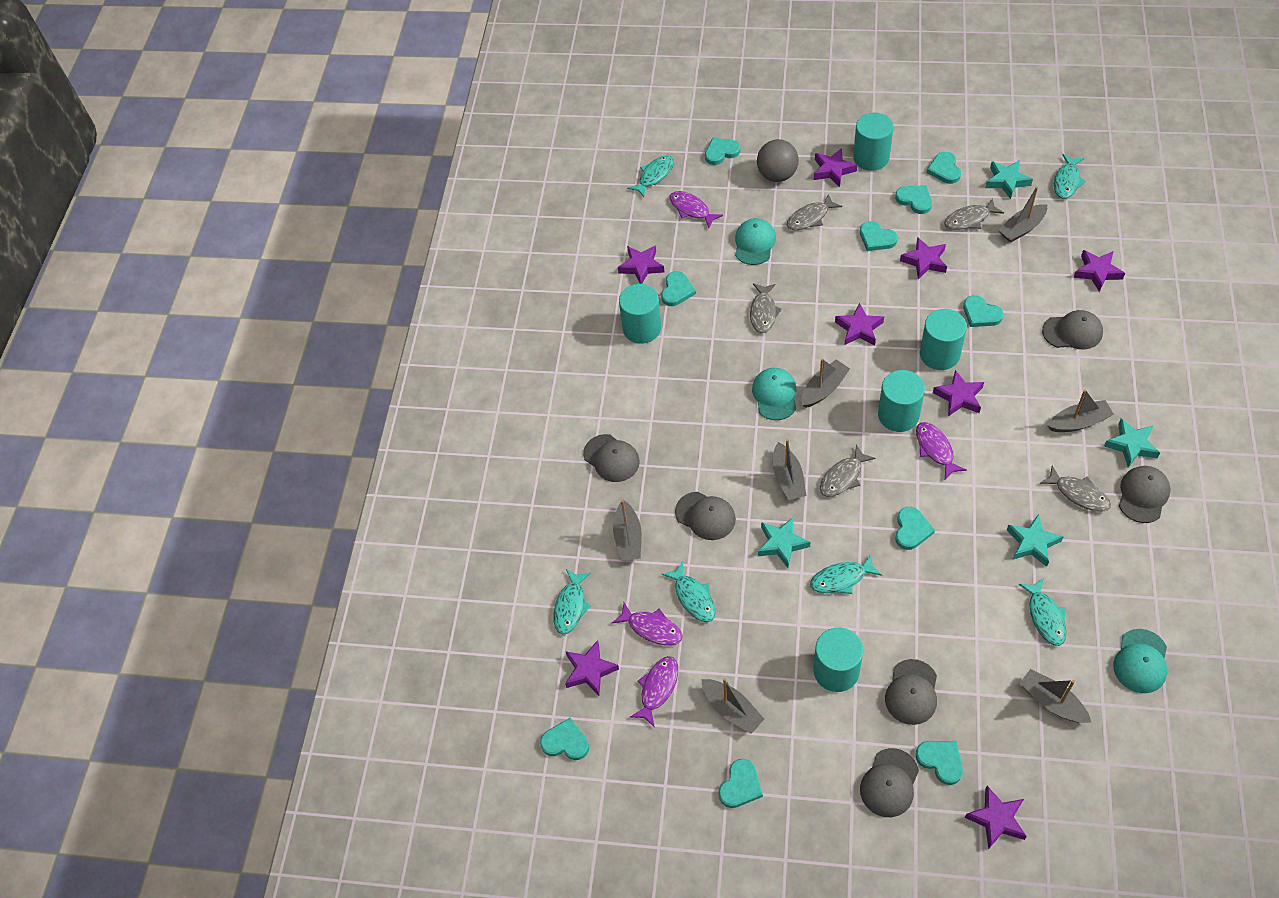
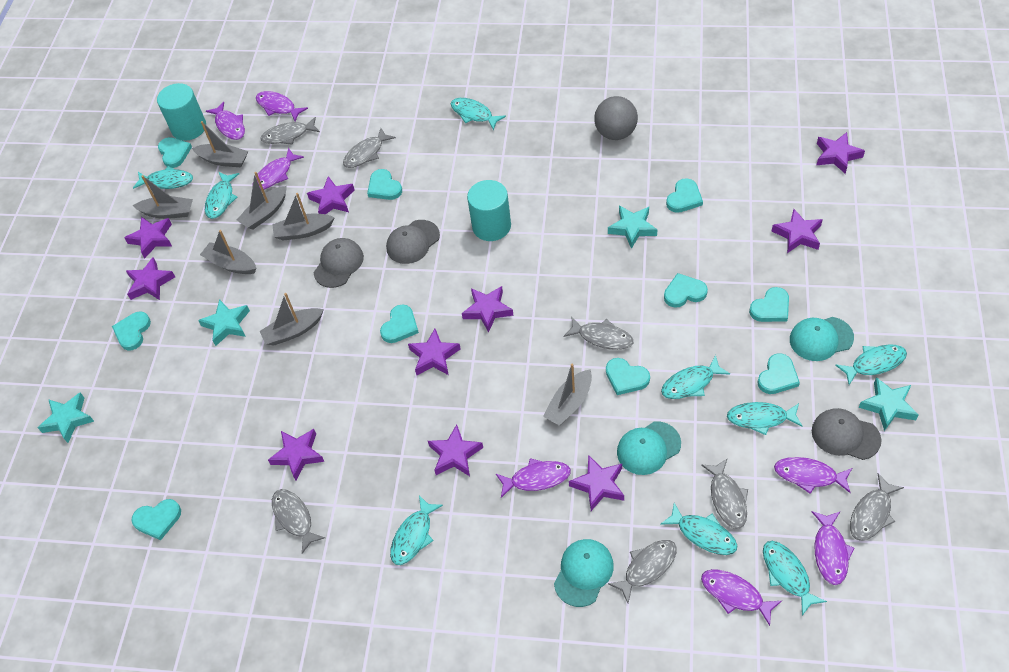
grey cap: 6 -> 3
grey fish: 5 -> 7
purple fish: 4 -> 7
purple star: 8 -> 10
turquoise cylinder: 5 -> 2
turquoise fish: 6 -> 9

